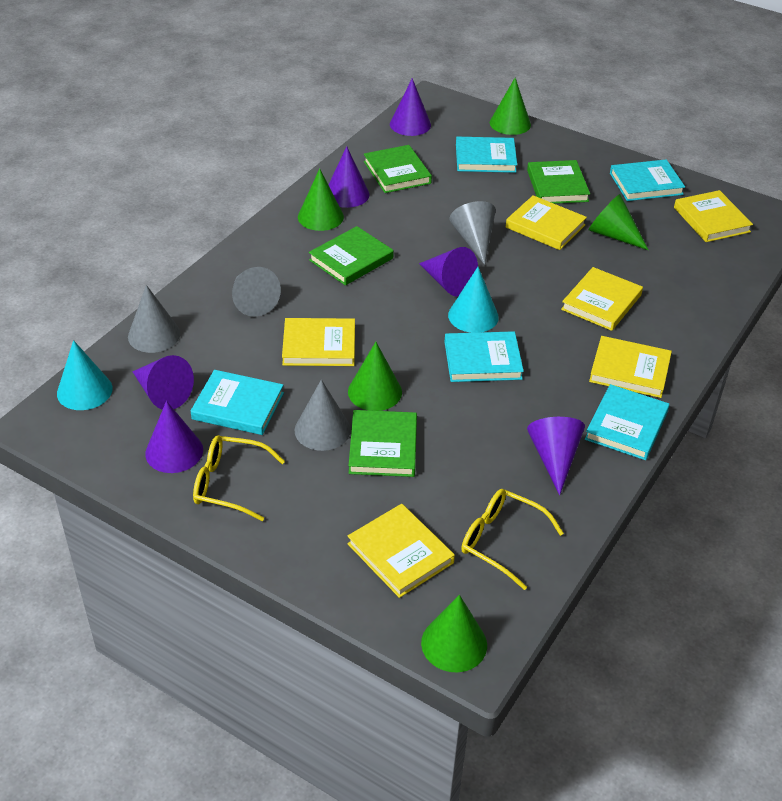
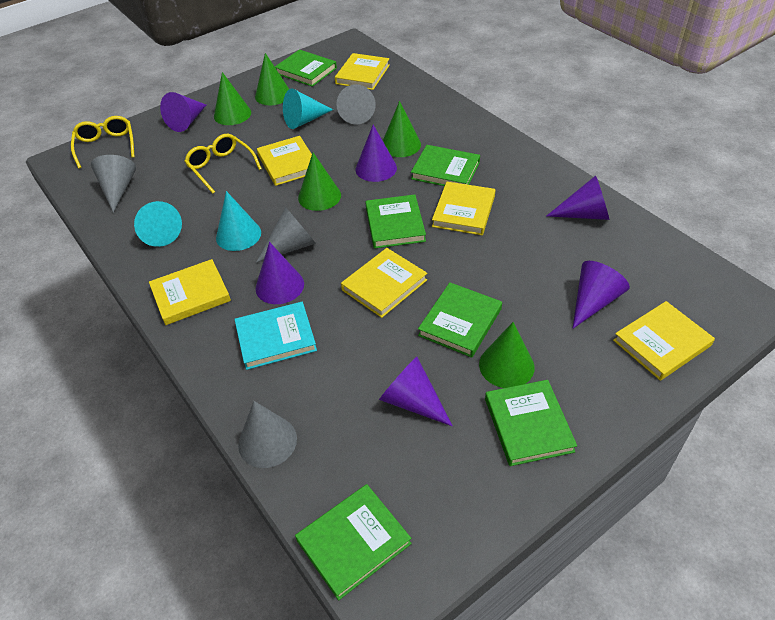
green book: 4 -> 6
turquoise book: 5 -> 1
turquoise cone: 2 -> 3

